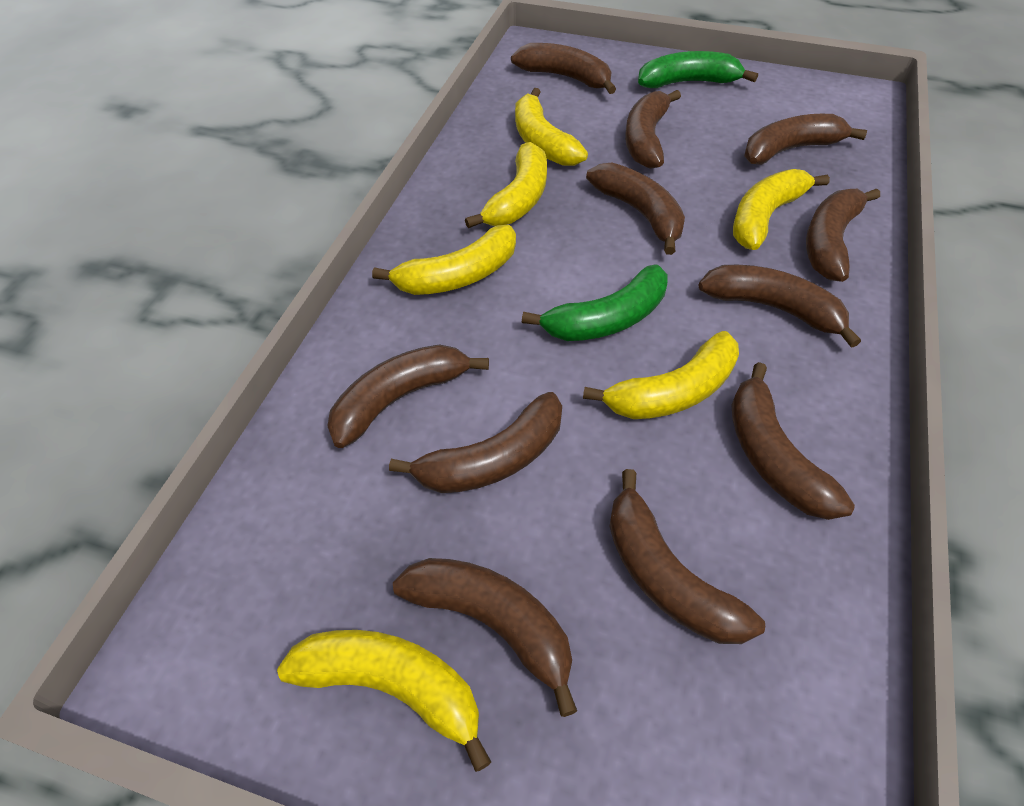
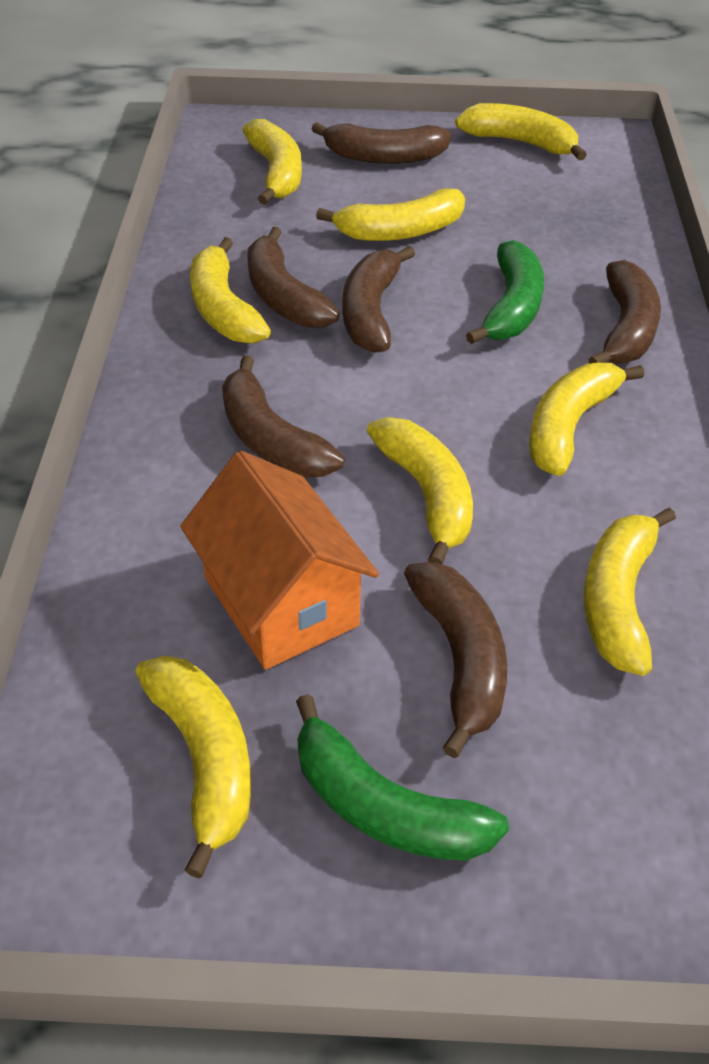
brown banana: 11 -> 6
orange house: 0 -> 1
yellow banana: 6 -> 8

